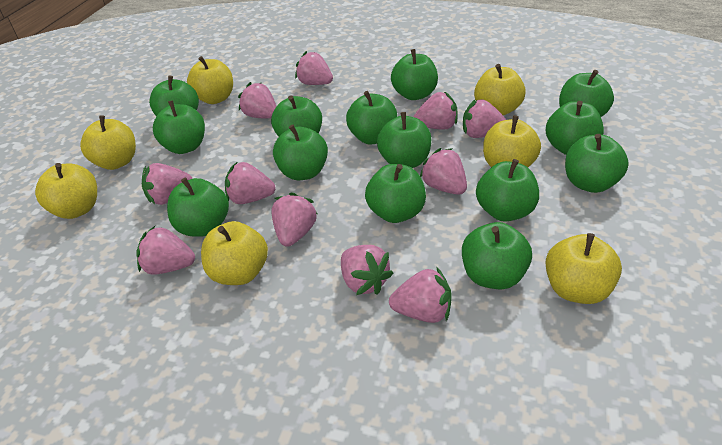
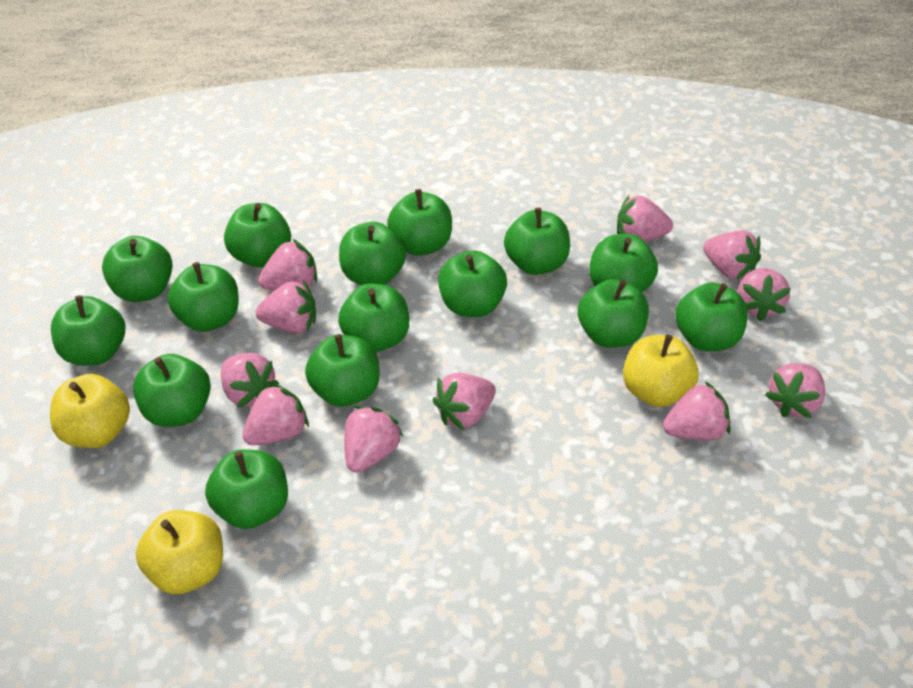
green apple: 14 -> 15
yellow apple: 7 -> 3

